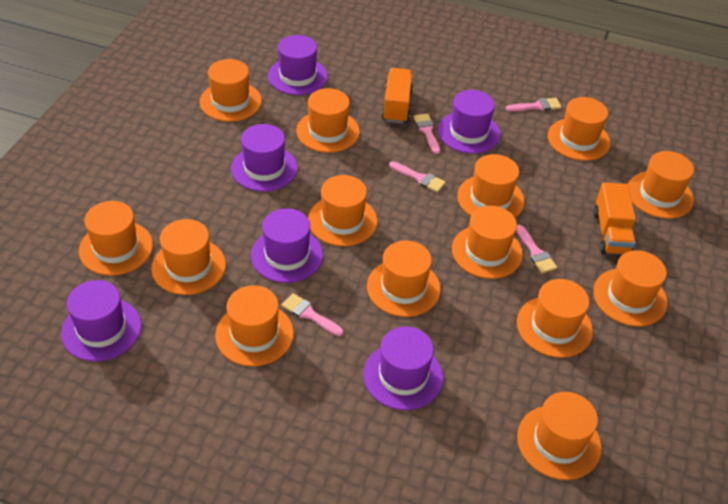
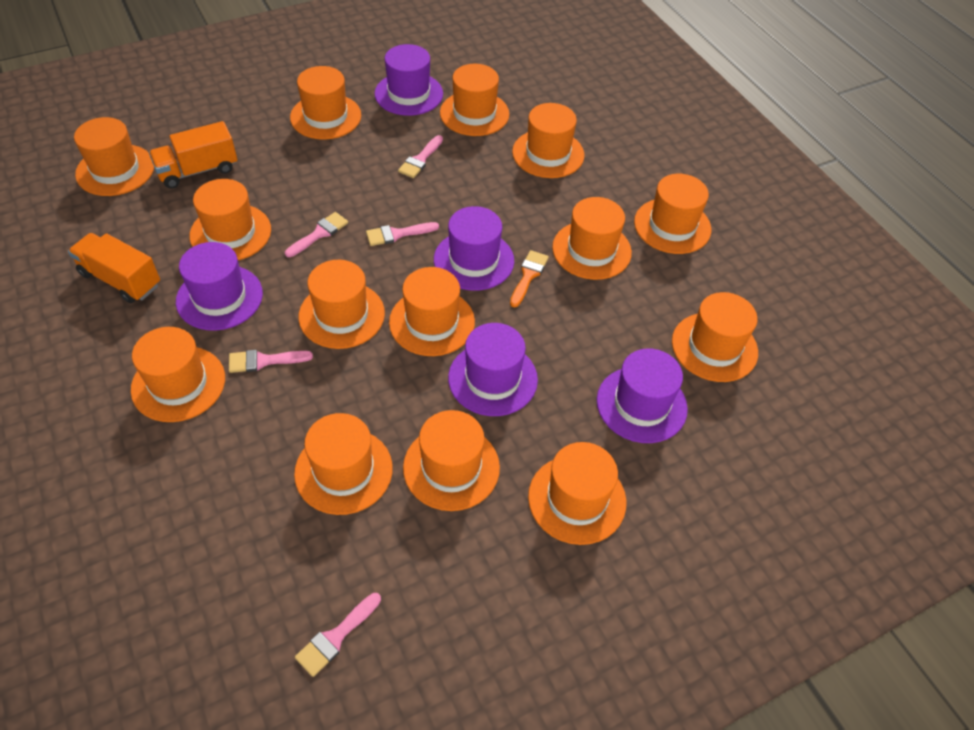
orange brush: 0 -> 1
purple hat: 6 -> 5

